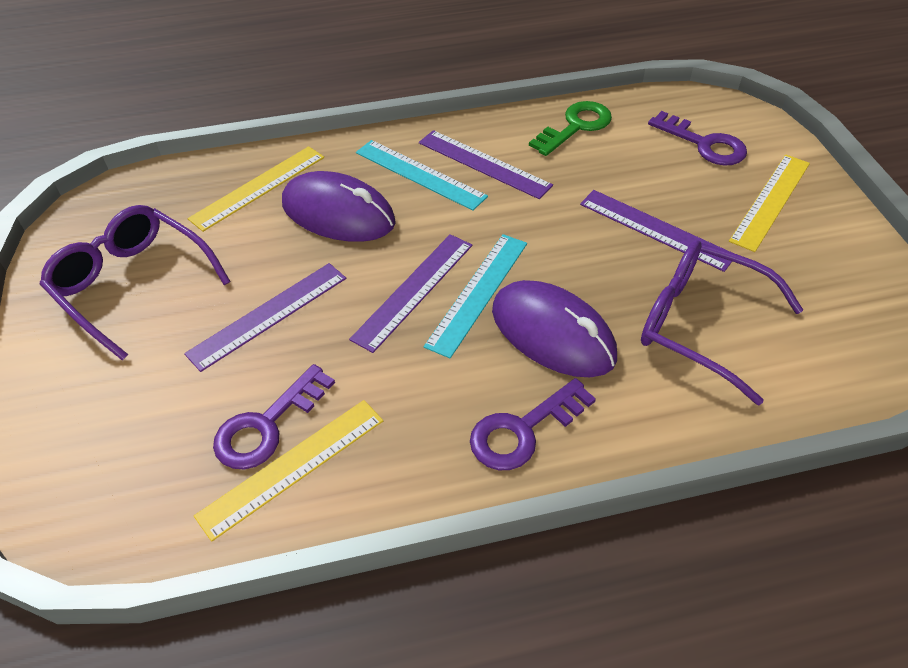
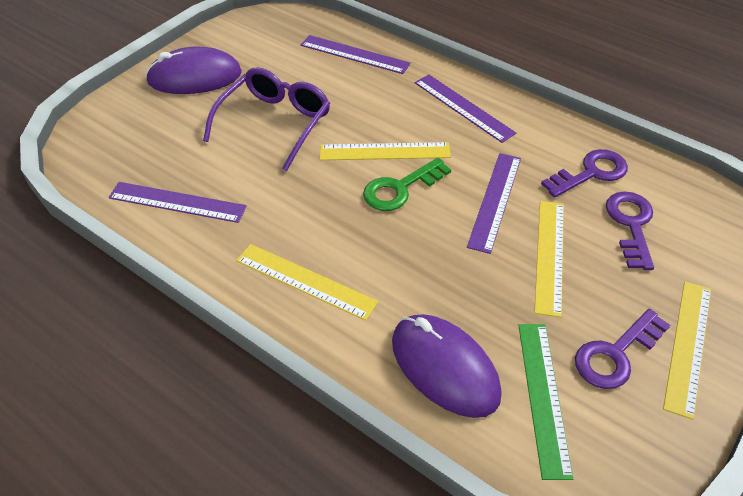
green ruler: 0 -> 1
purple glasses: 2 -> 1
turquoise ruler: 2 -> 0
yellow ruler: 3 -> 4

